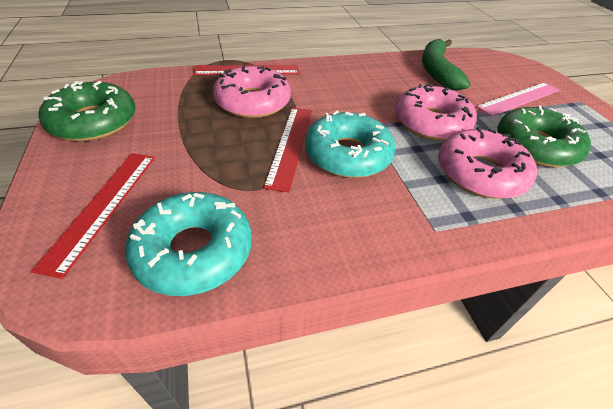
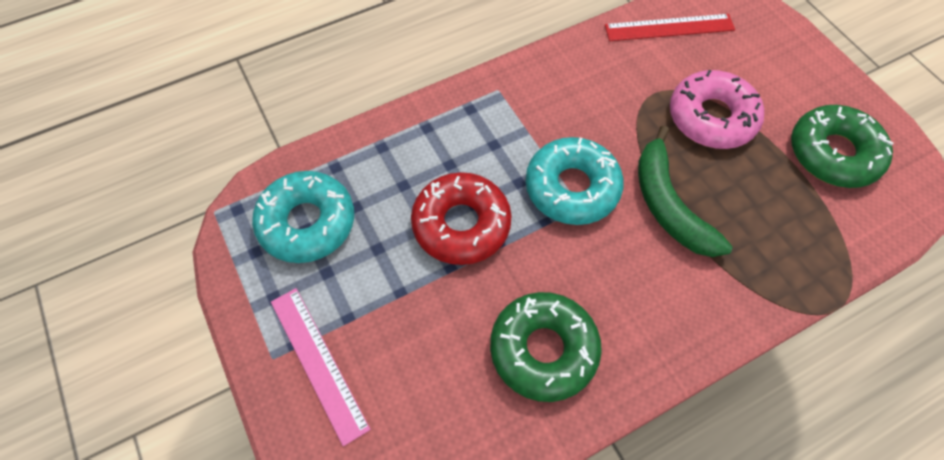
pink donut: 3 -> 1
red donut: 0 -> 1
red ruler: 3 -> 1

